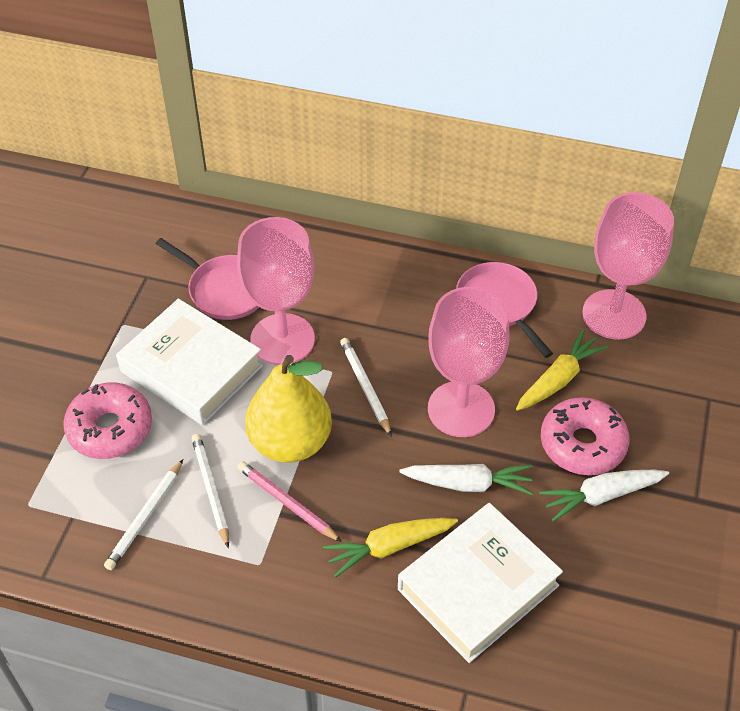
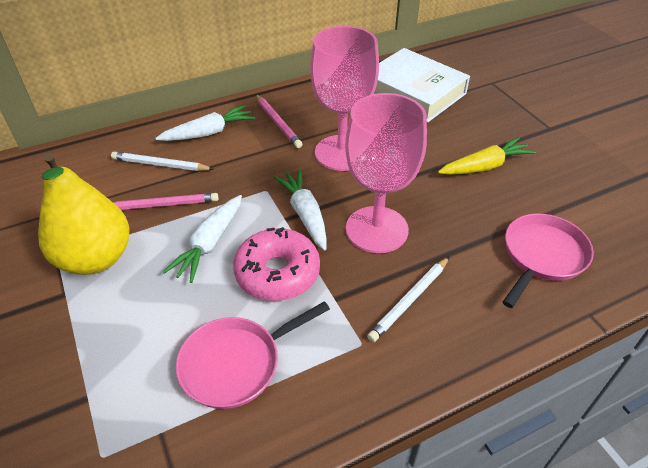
pink donut: 2 -> 1
pink goblet: 3 -> 2
pink pencil: 1 -> 2
white book: 2 -> 1
white carrot: 2 -> 3
white pencil: 3 -> 2
yellow carrot: 2 -> 1

